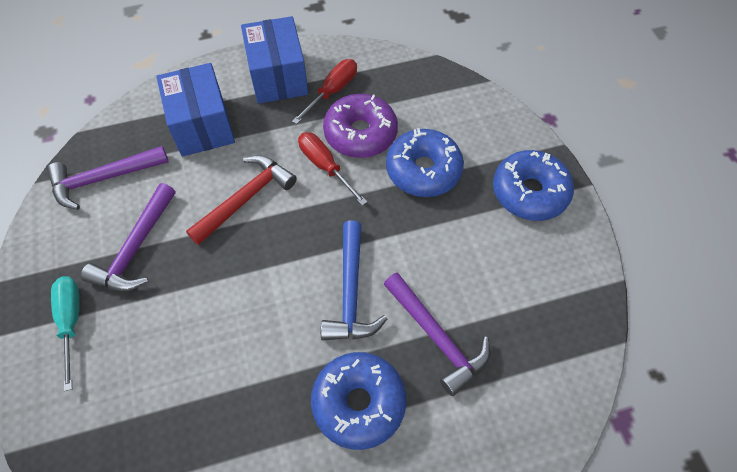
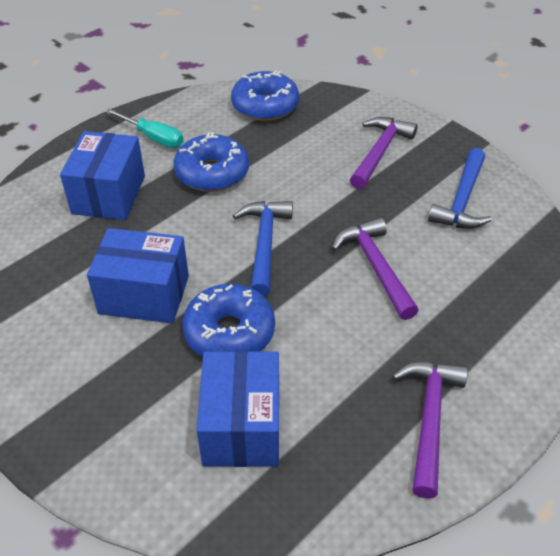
blue box: 2 -> 3
blue hammer: 1 -> 2
purple donut: 1 -> 0
red hammer: 1 -> 0
red screwdriver: 2 -> 0

